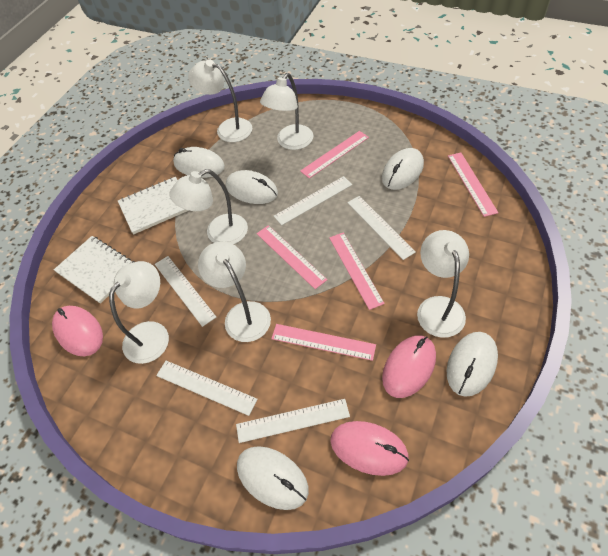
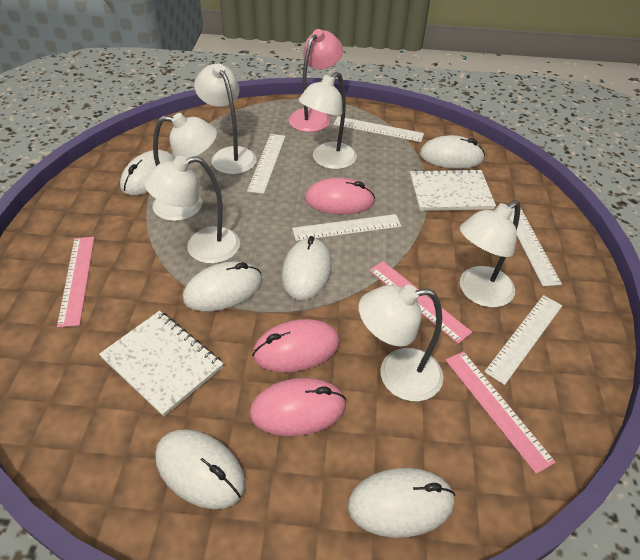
pink lamp: 0 -> 1
pink ruler: 5 -> 3
white mouse: 5 -> 6

